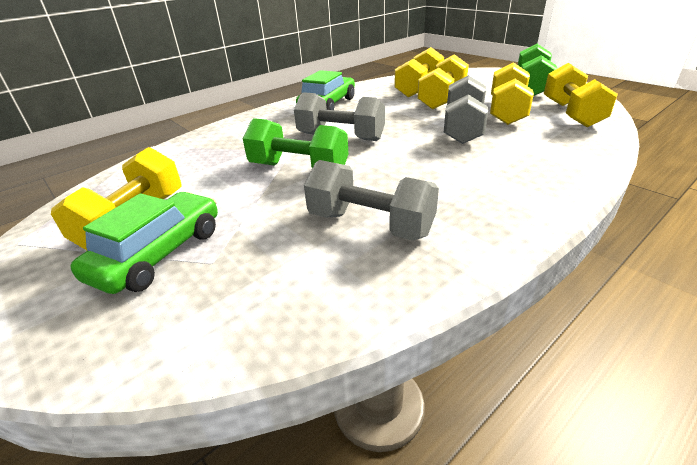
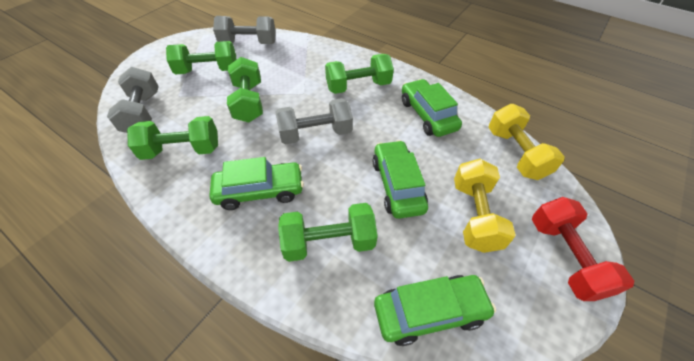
green car: 2 -> 4
green dumbbell: 2 -> 5
red dumbbell: 0 -> 1
yellow dumbbell: 5 -> 2

